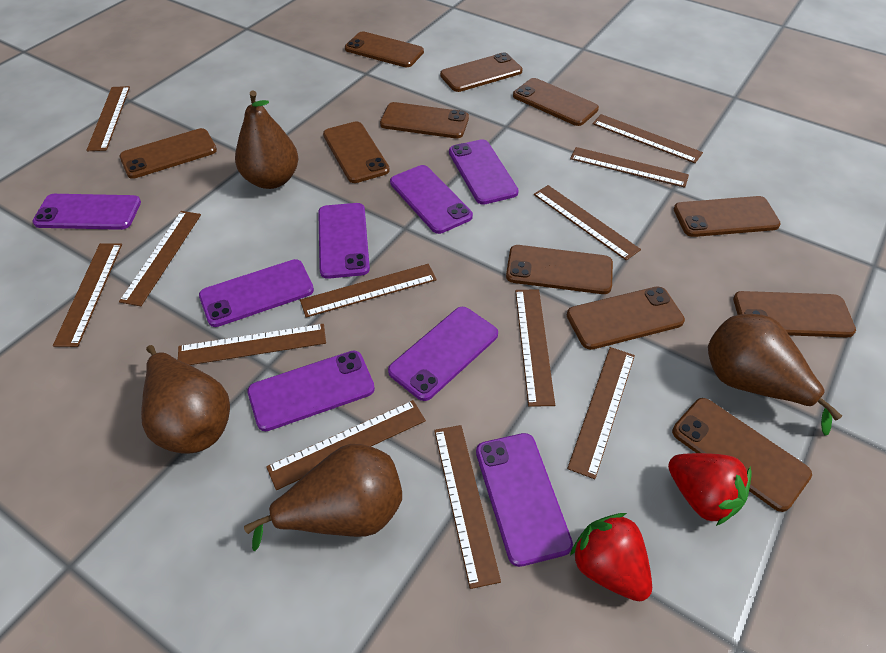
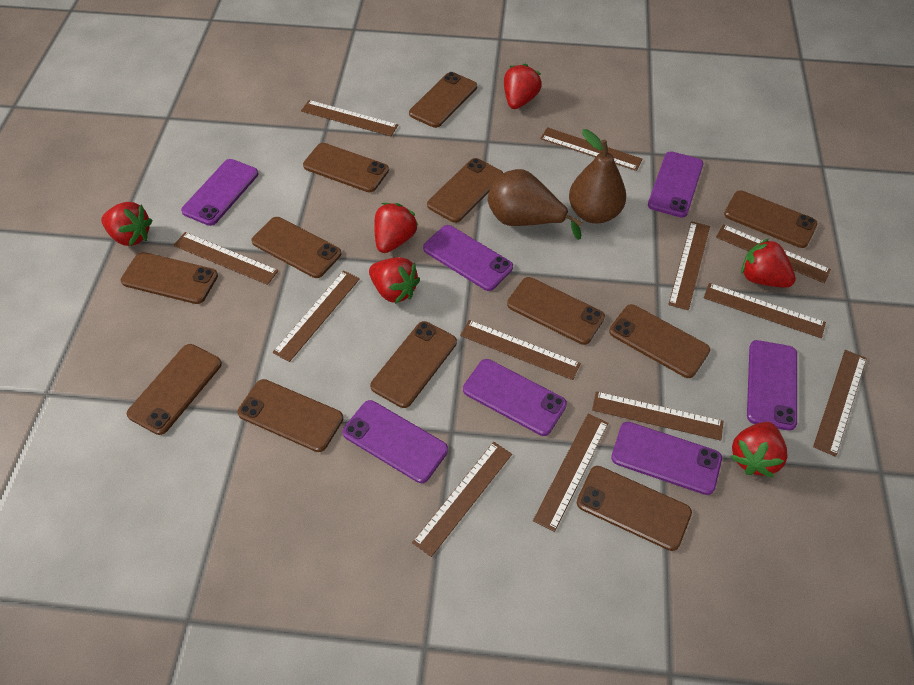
brown pear: 4 -> 2
brown phone: 11 -> 12
purple phone: 8 -> 7
red strawberry: 2 -> 6

